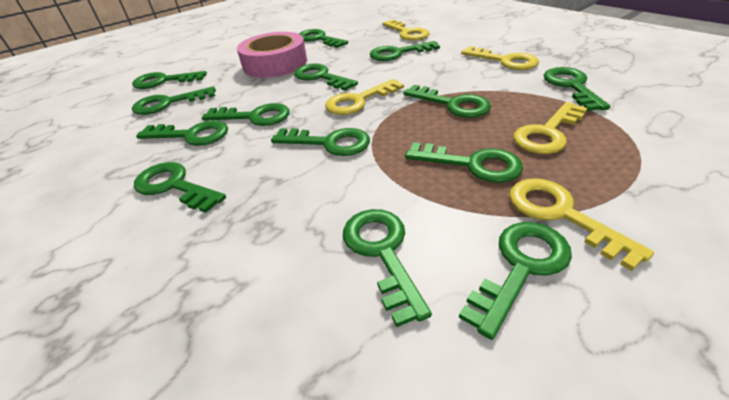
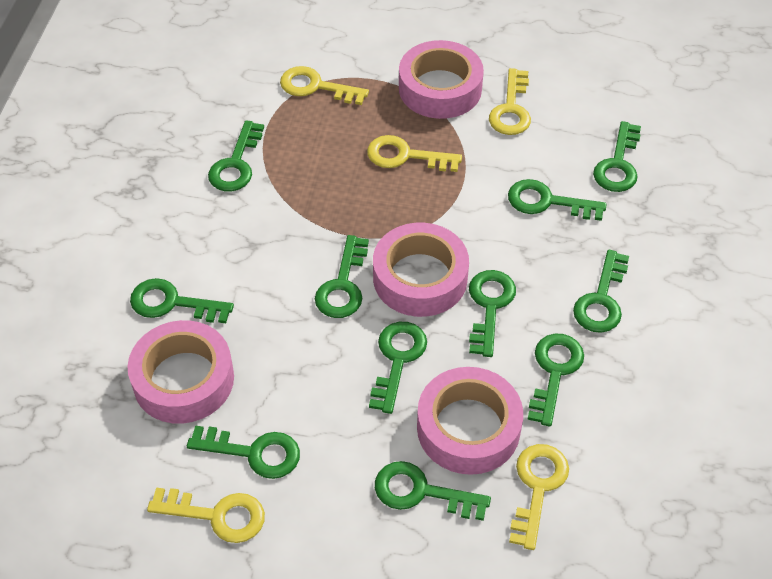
green key: 14 -> 11
pink tape: 1 -> 4

